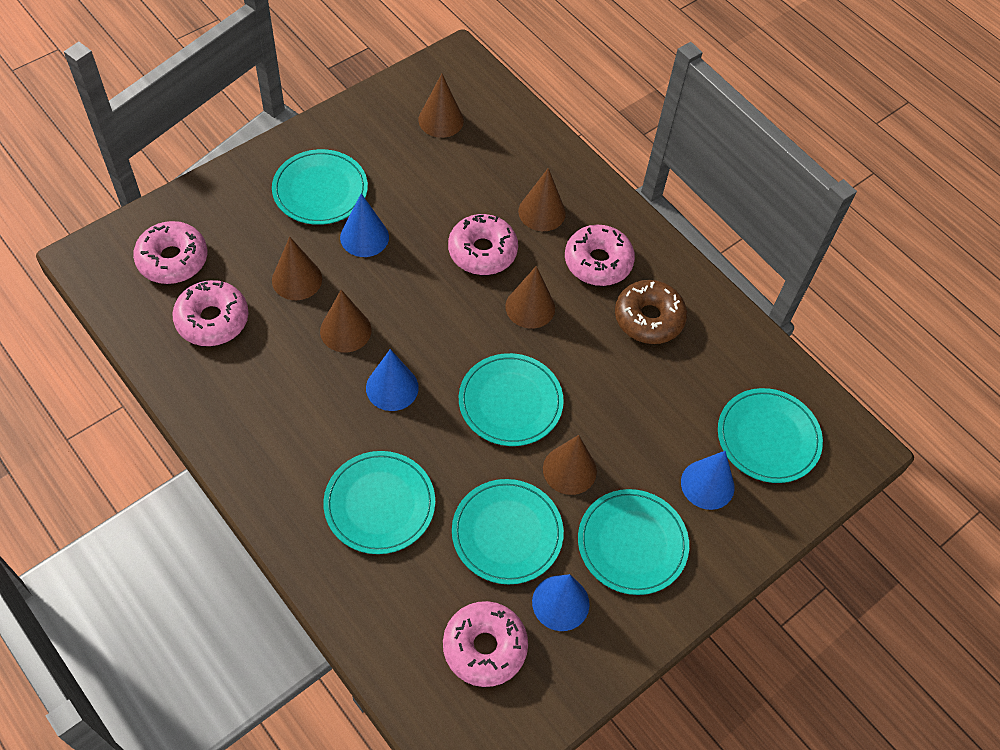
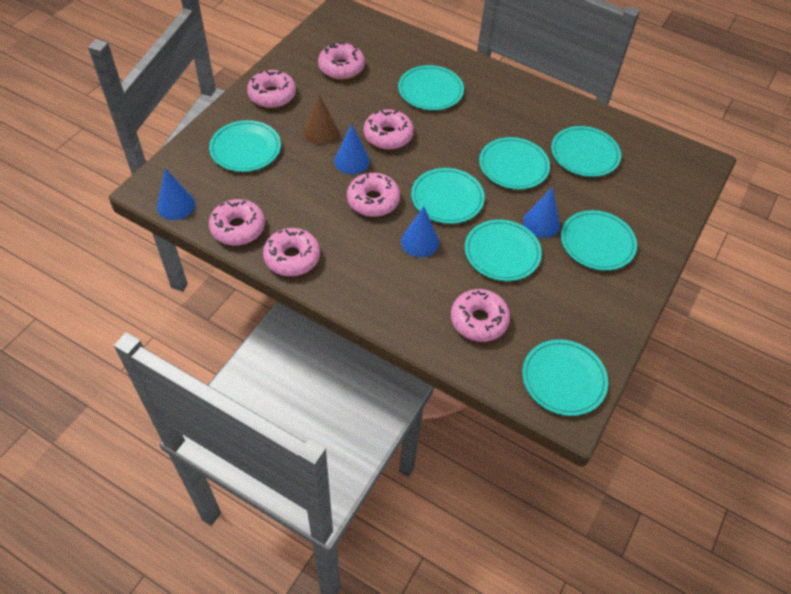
brown cone: 6 -> 1
brown donut: 1 -> 0
pink donut: 5 -> 7
turquoise plate: 6 -> 8

